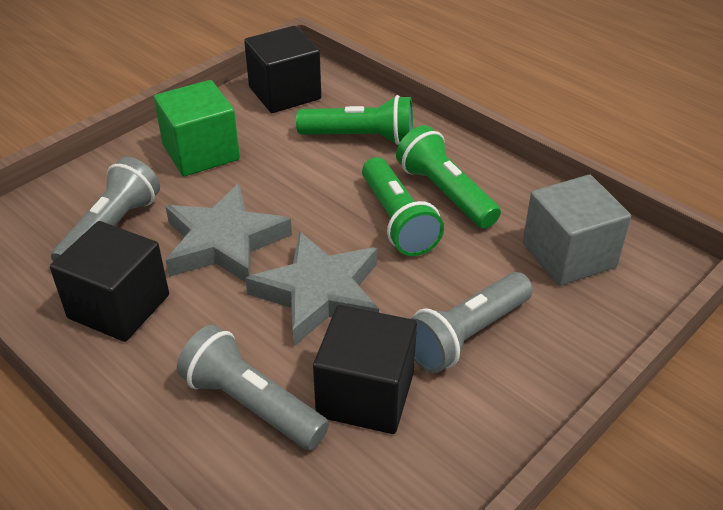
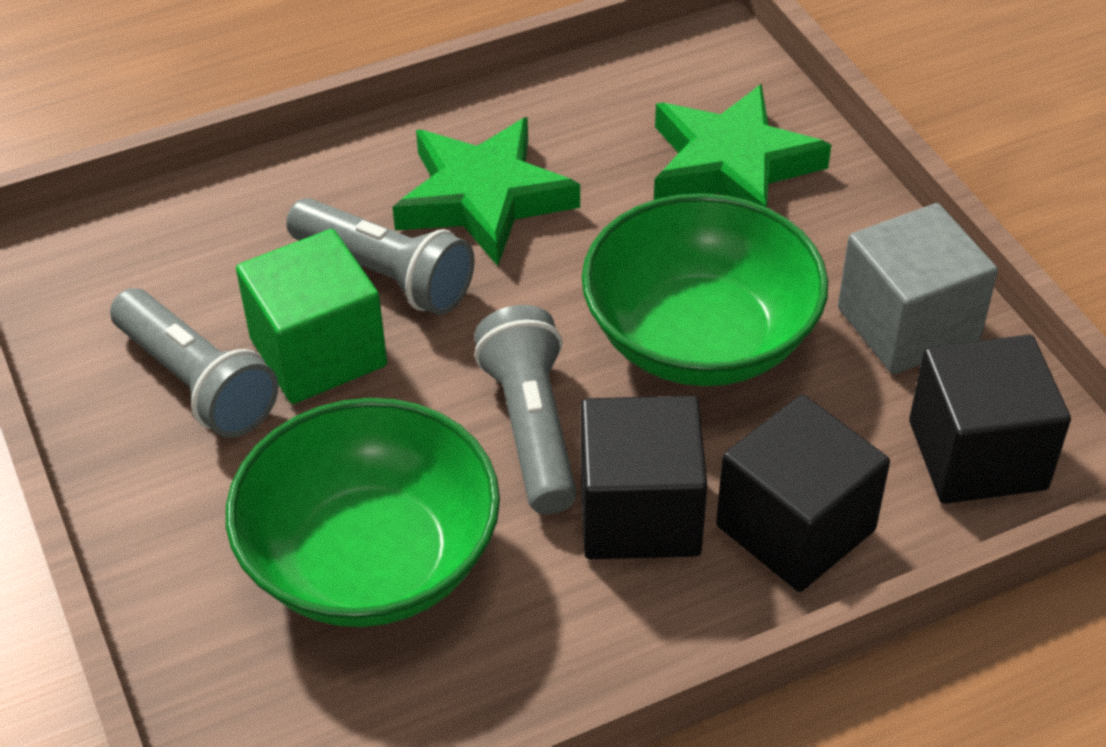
green bowl: 0 -> 2
green flashlight: 3 -> 0
green star: 0 -> 2
grey star: 2 -> 0

